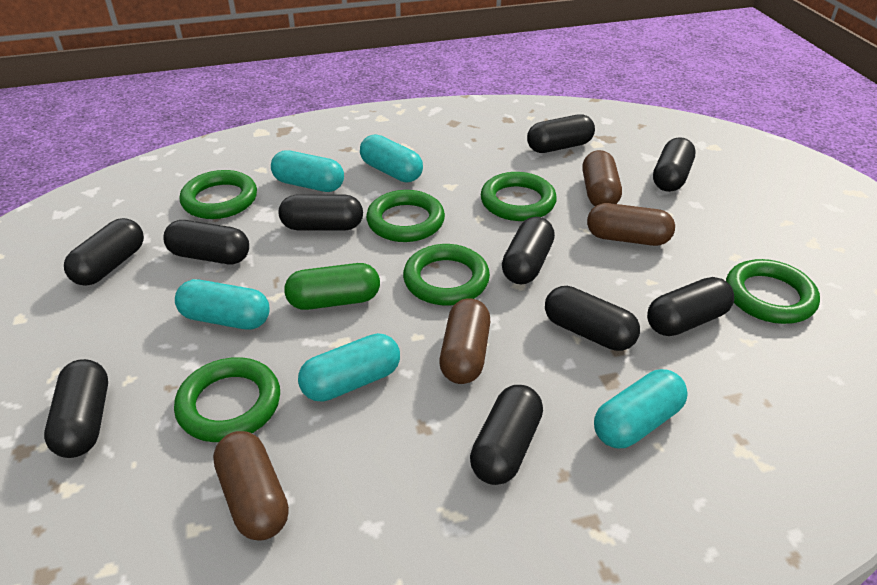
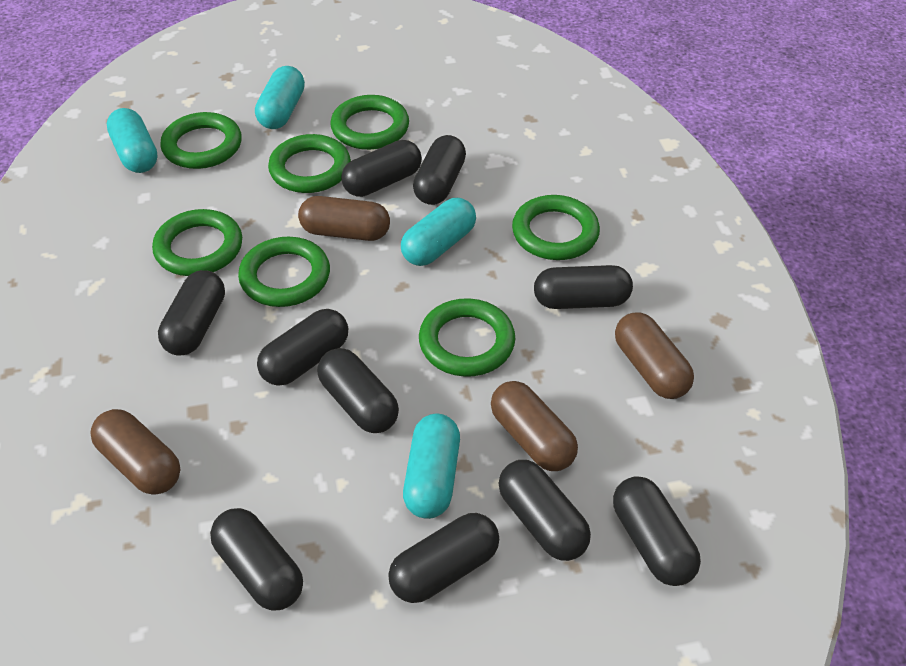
green capsule: 1 -> 0
green ring: 6 -> 7
turquoise capsule: 5 -> 4

